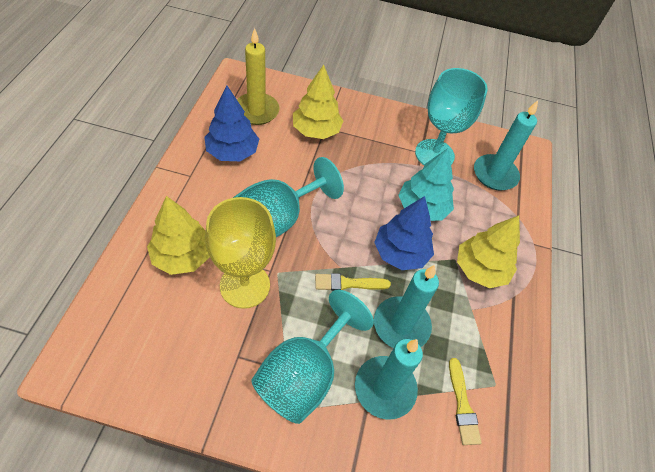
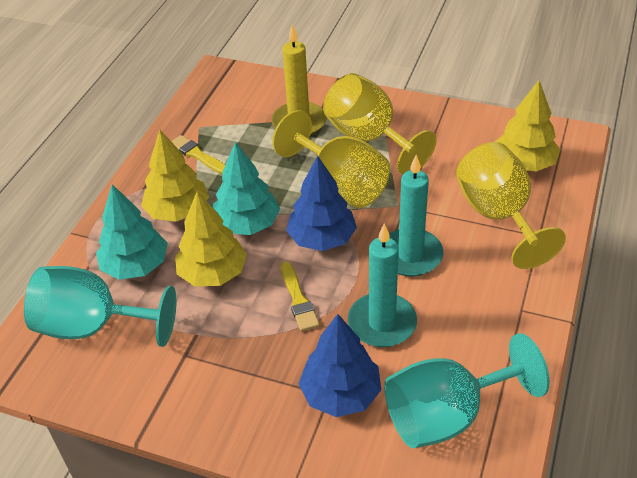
turquoise candle: 3 -> 2
turquoise goblet: 3 -> 2
turquoise tree: 1 -> 2
yellow goblet: 1 -> 3

